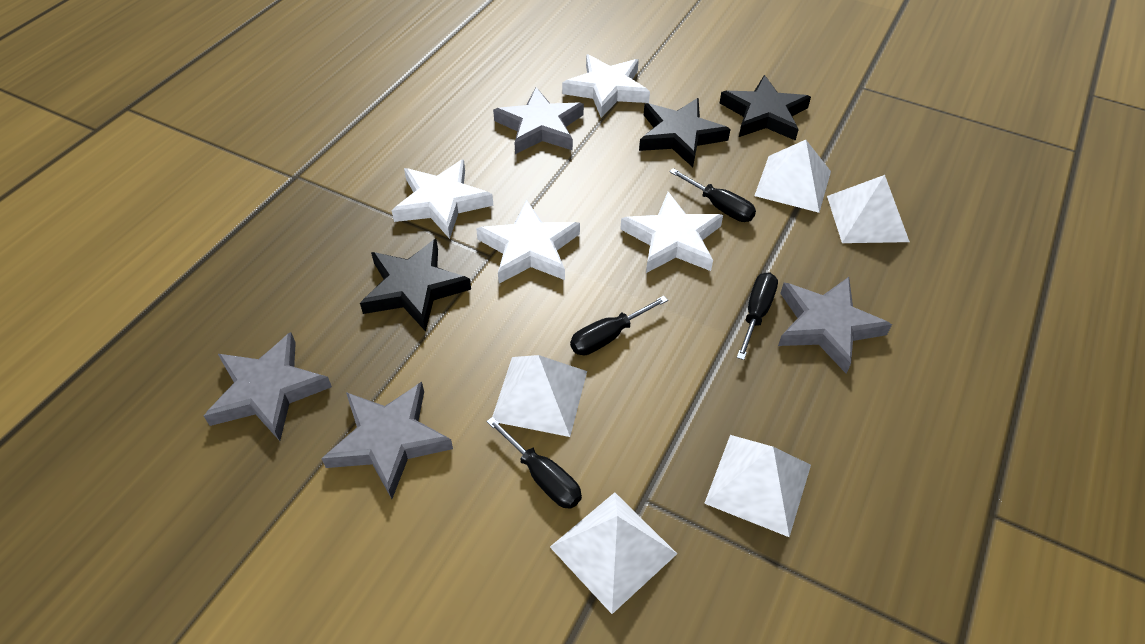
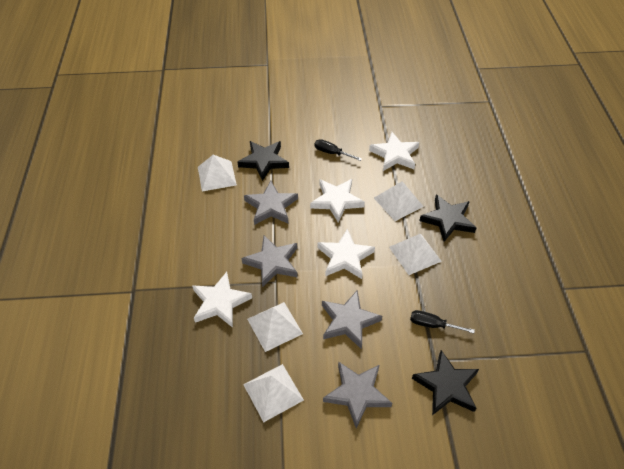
black screwdriver: 4 -> 2

